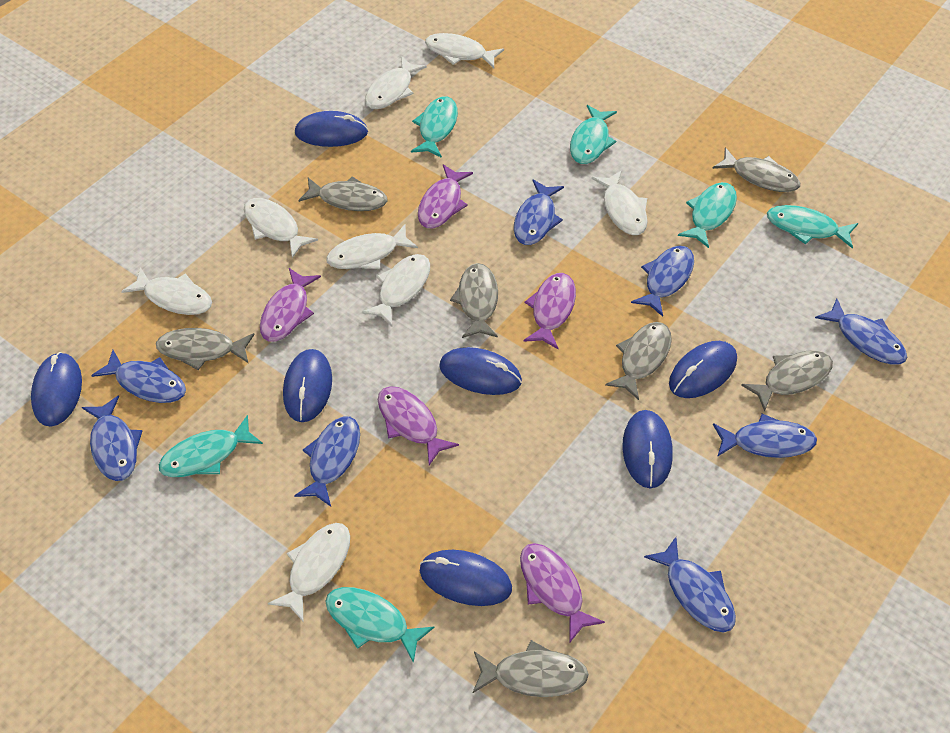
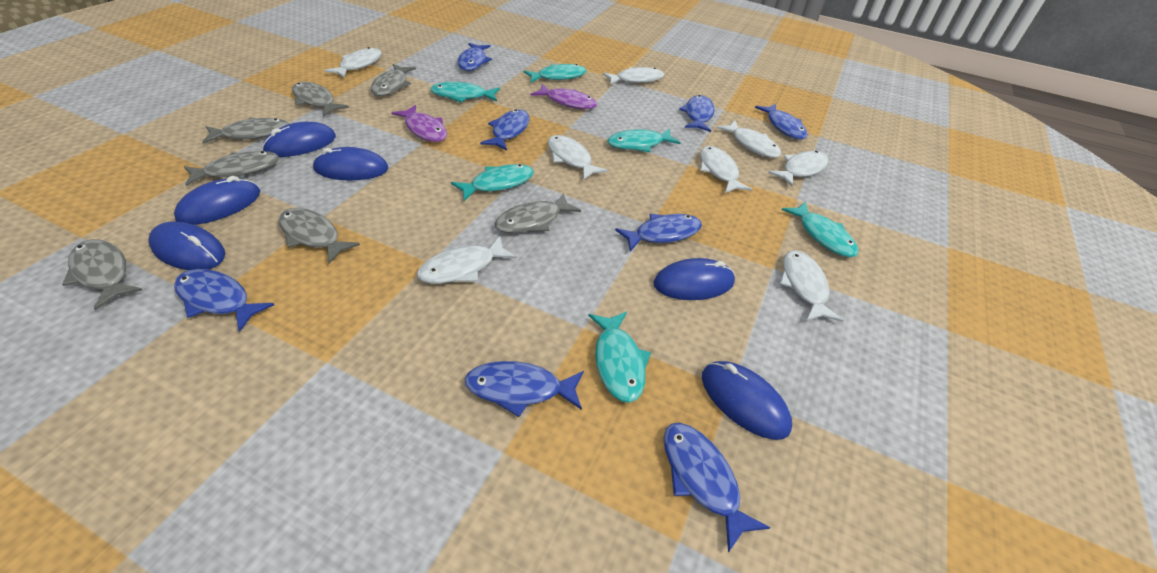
blue mouse: 7 -> 6
purple fish: 5 -> 2

